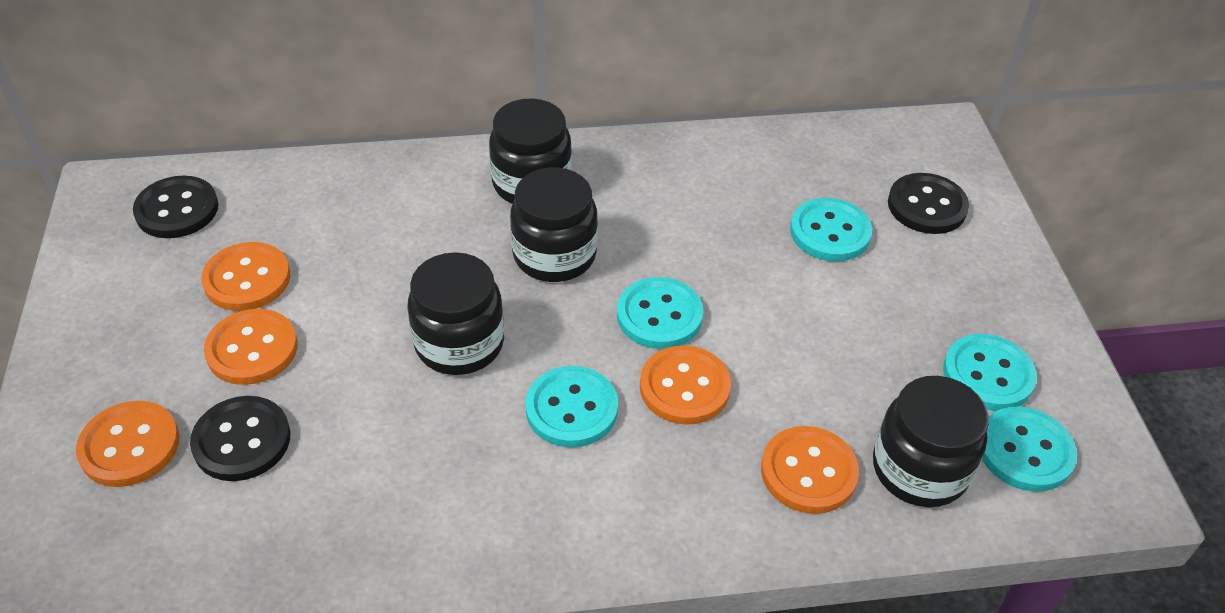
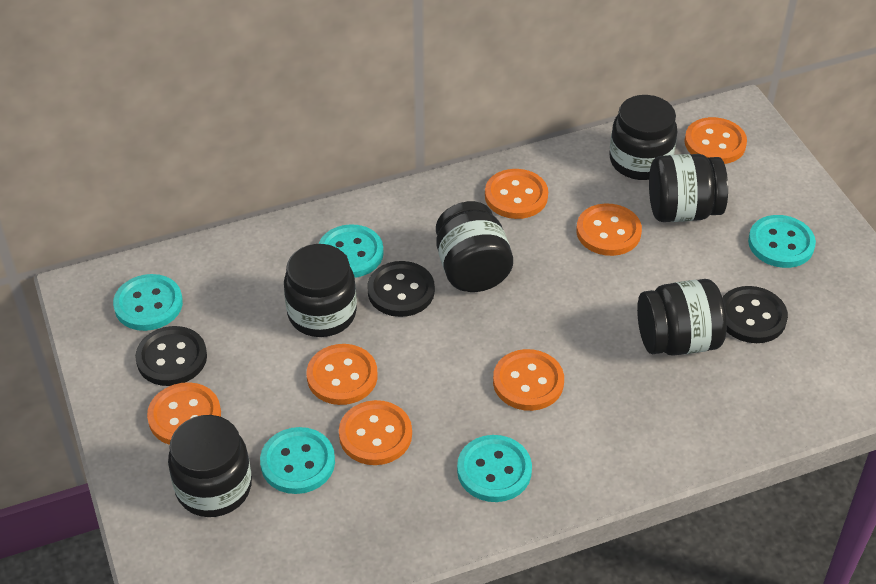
black jar: 4 -> 6
orange button: 5 -> 7

